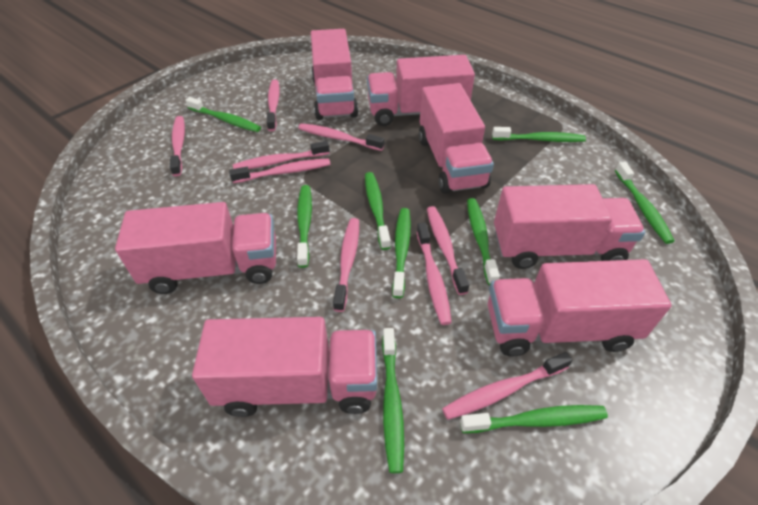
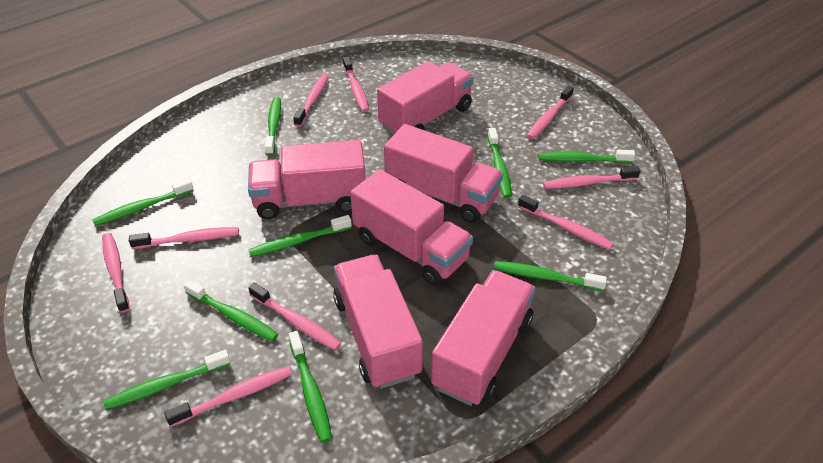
pink truck: 7 -> 6

